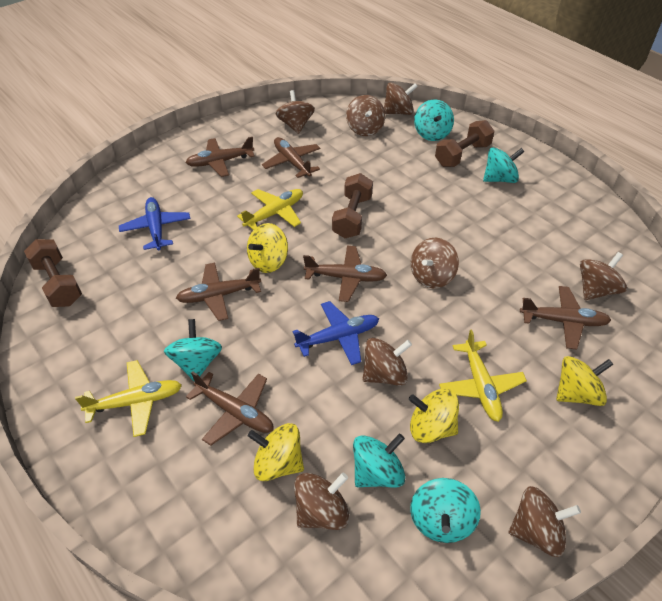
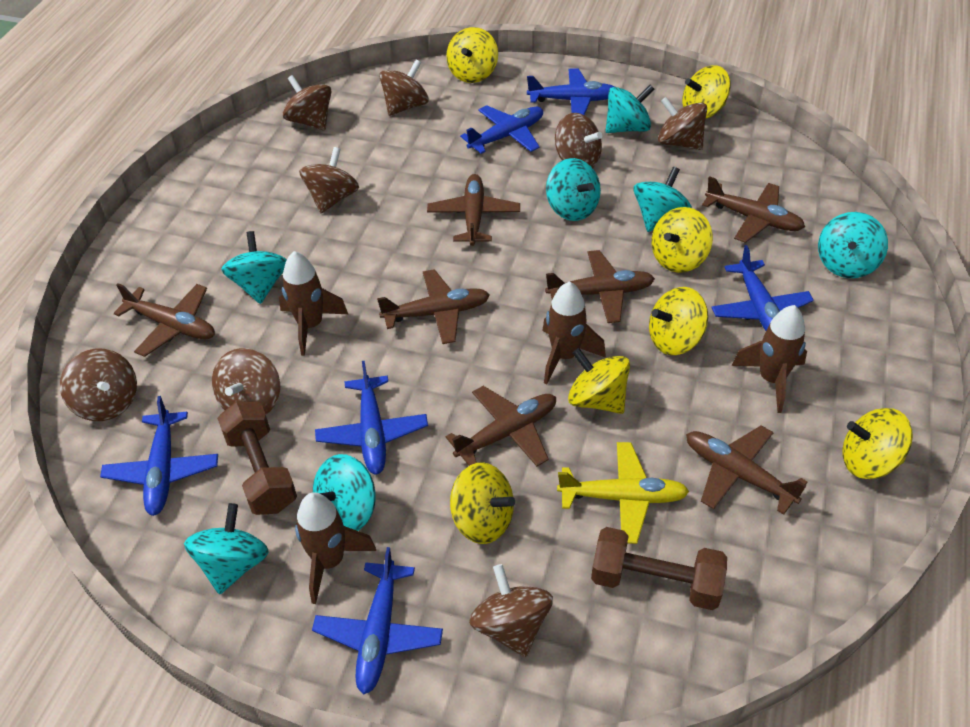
blue plane: 2 -> 6
brown dumbbell: 3 -> 2
brown plane: 6 -> 7
brown rocket: 0 -> 4
turquoise spinning top: 5 -> 7
yellow plane: 3 -> 1
yellow spinning top: 4 -> 7

